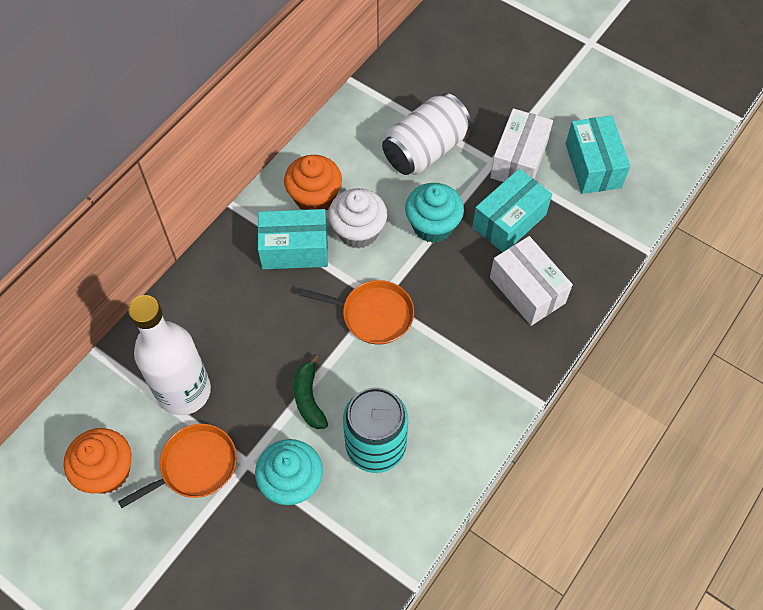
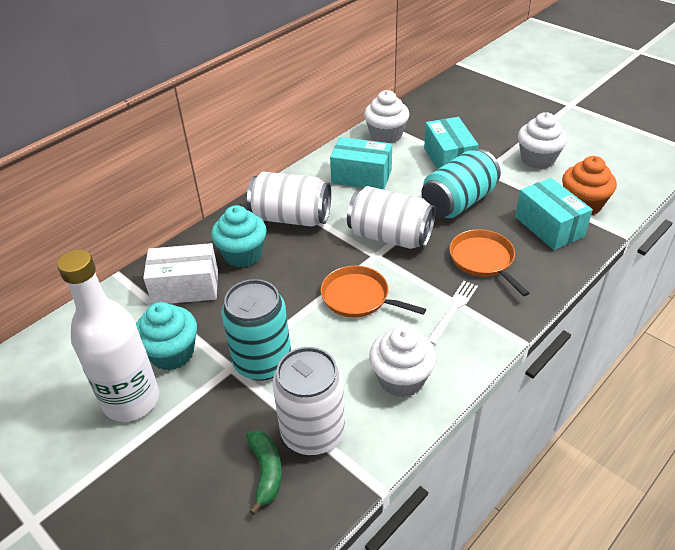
orange cupcake: 2 -> 1
turquoise can: 1 -> 2
white box: 2 -> 1
white can: 1 -> 3
white cupcake: 1 -> 3
white fork: 0 -> 1

